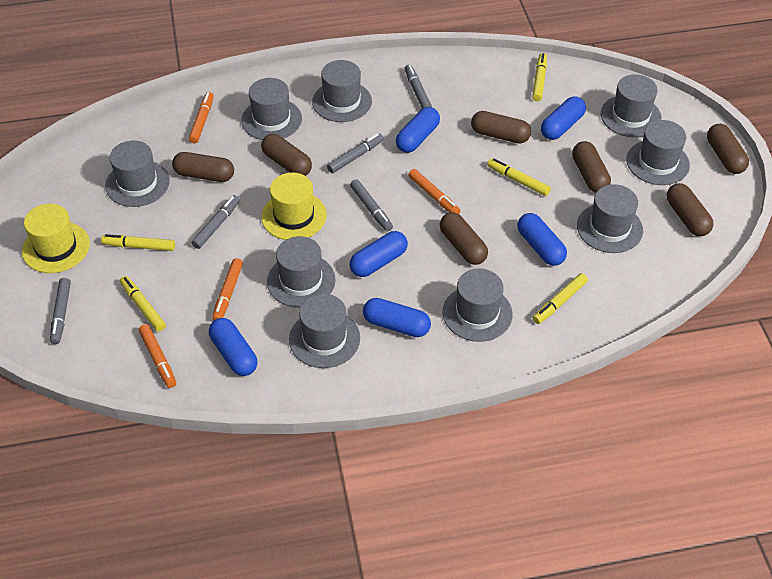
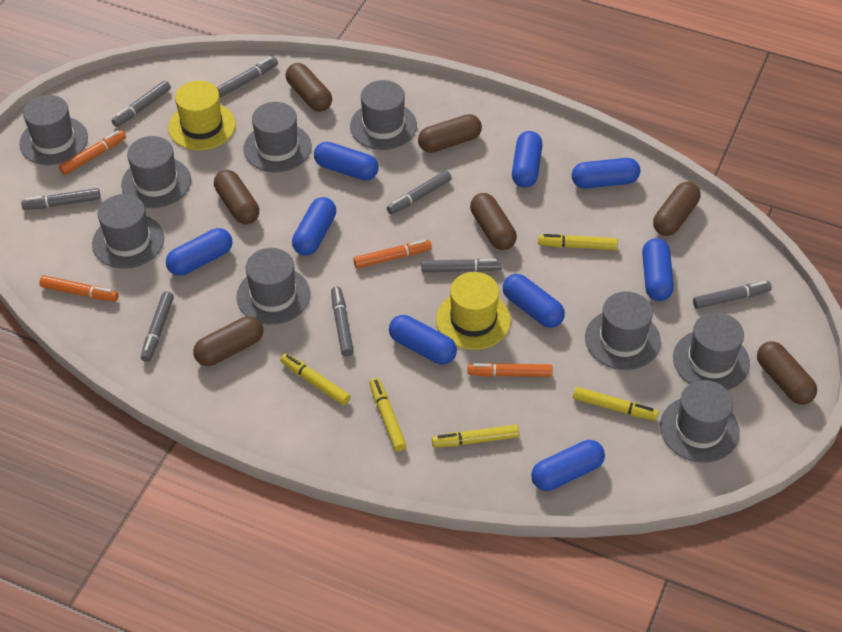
blue capsule: 6 -> 9
grey marker: 5 -> 8

